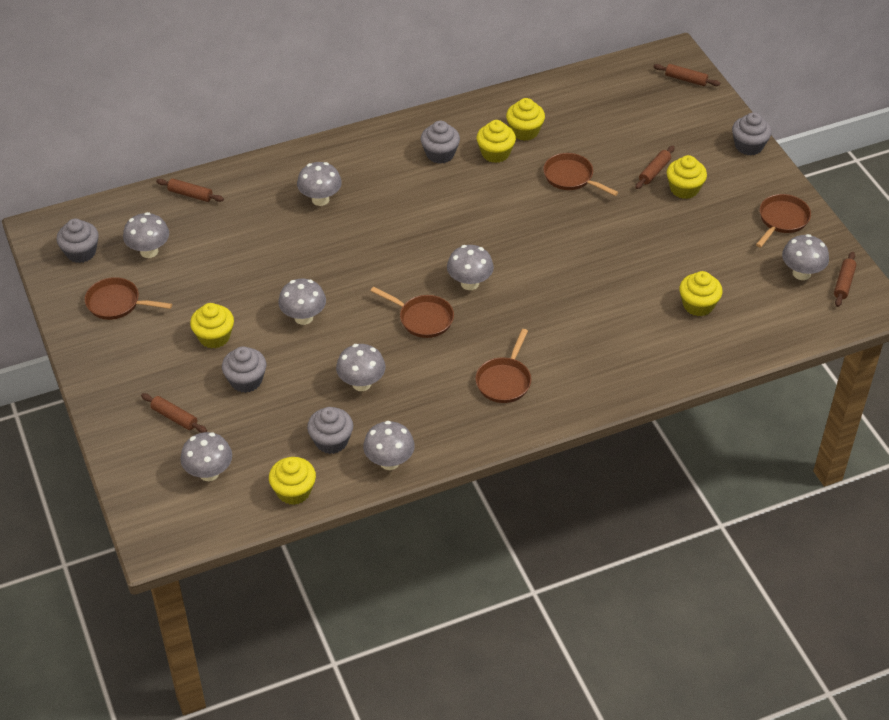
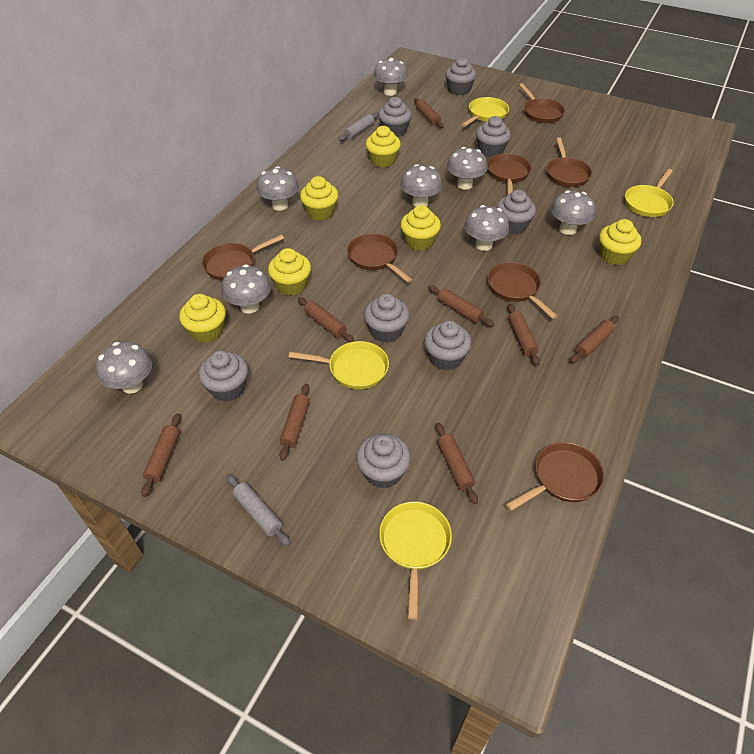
brown pan: 5 -> 7
brown rolling pin: 5 -> 8
grey cupcake: 5 -> 8
grey rolling pin: 0 -> 2
yellow pan: 0 -> 4

